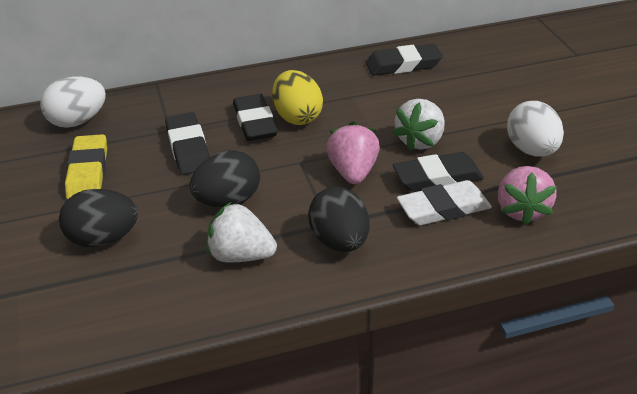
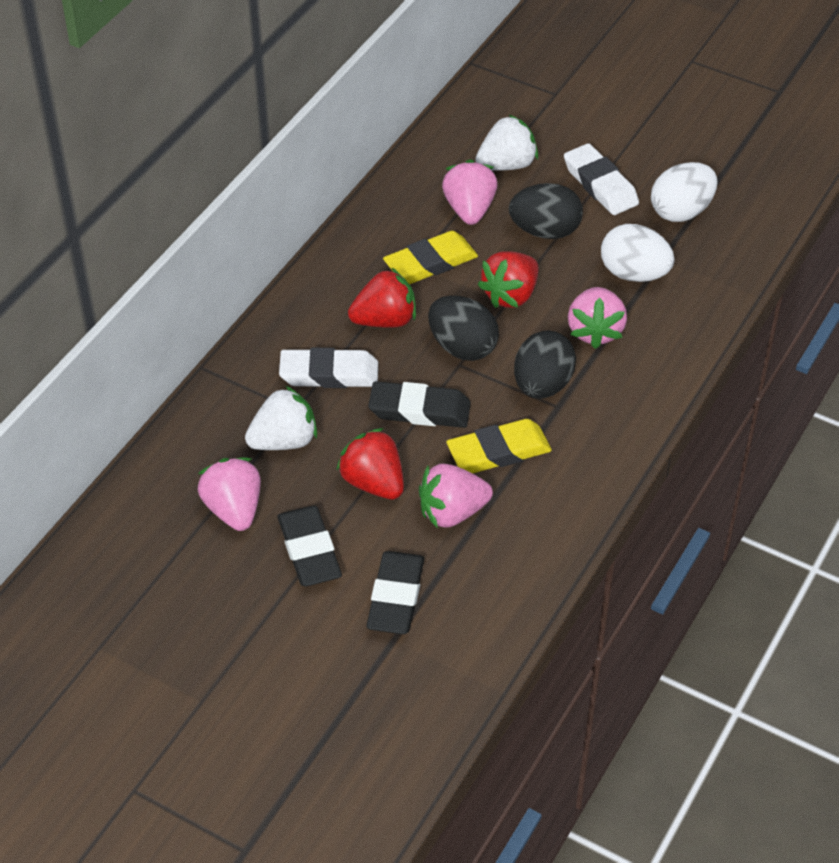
black eraser: 4 -> 3
pink strawberry: 2 -> 4
red strawberry: 0 -> 3
white eraser: 1 -> 2
yellow egg: 1 -> 0
yellow eraser: 1 -> 2

